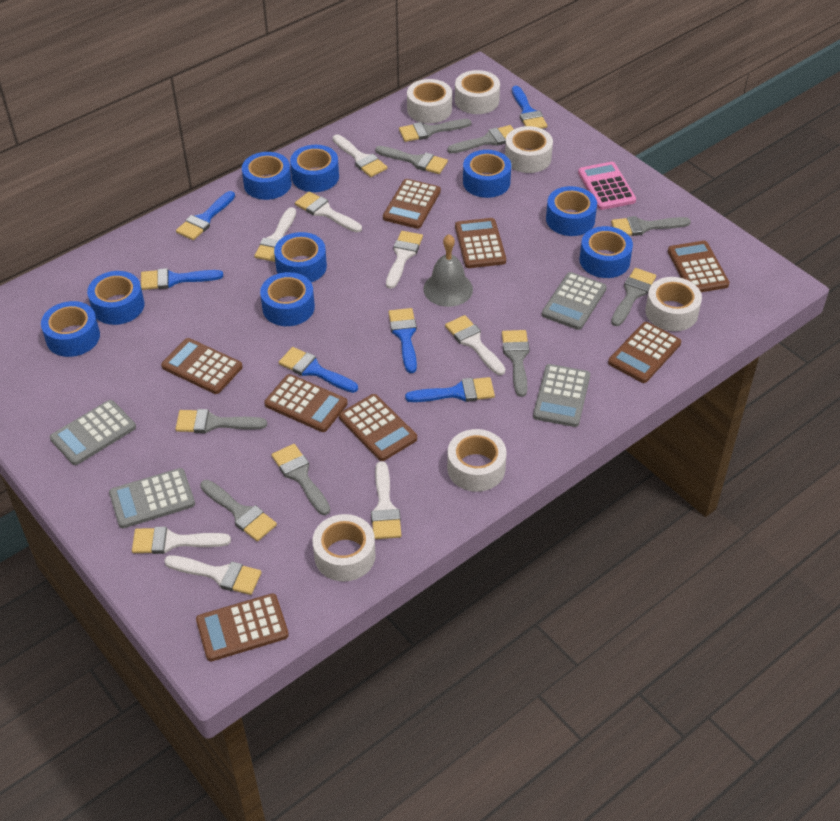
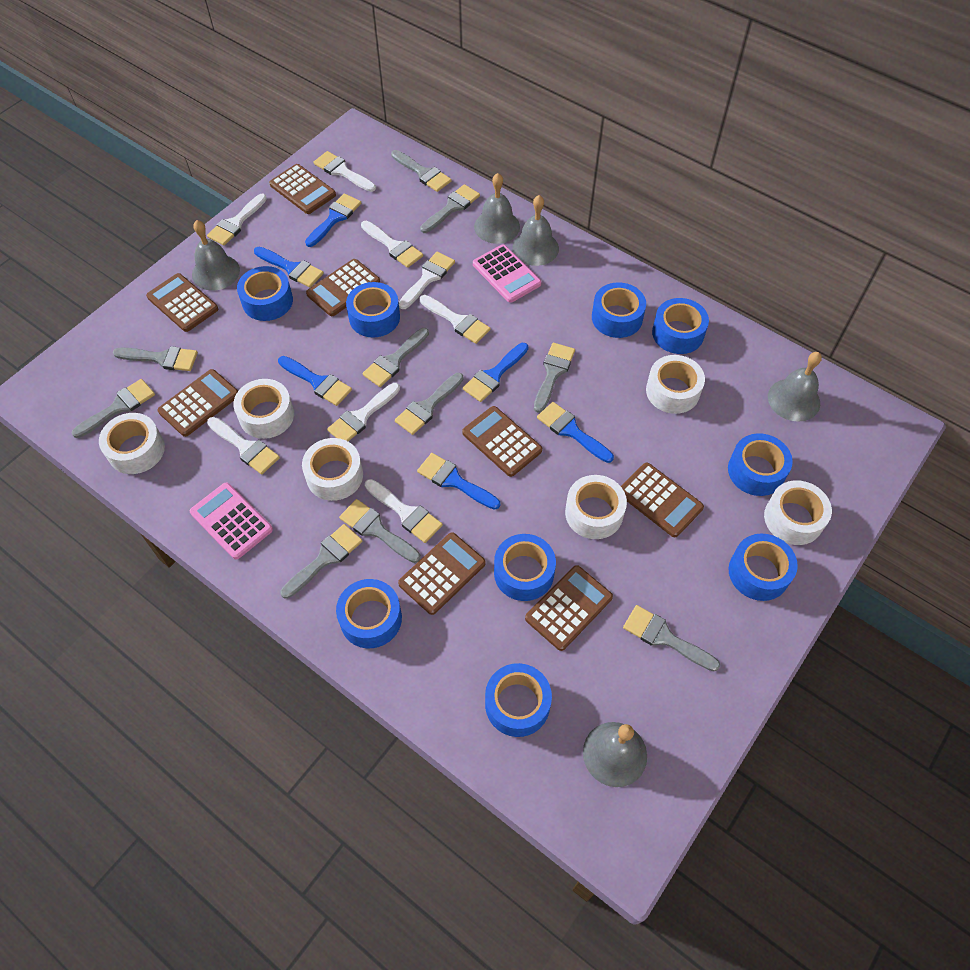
grey bell: 1 -> 5
grey brush: 9 -> 10
grey calculator: 4 -> 0
pink calculator: 1 -> 2

